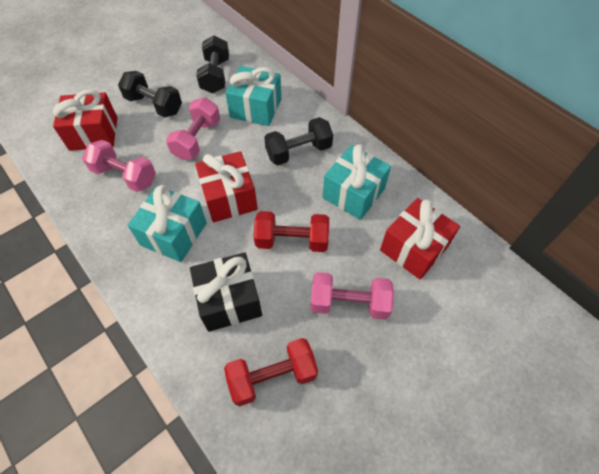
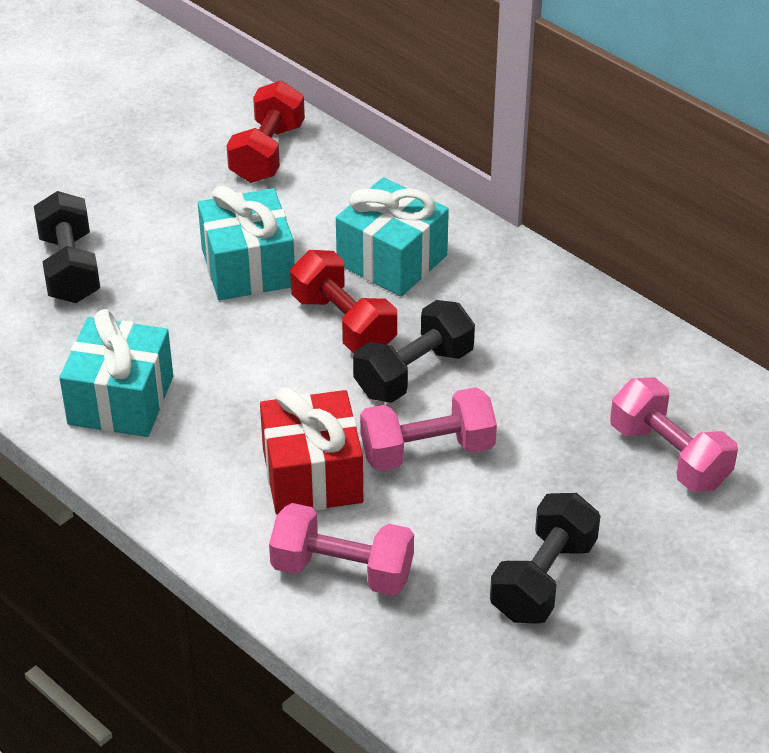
black gift: 1 -> 0
red gift: 3 -> 1

